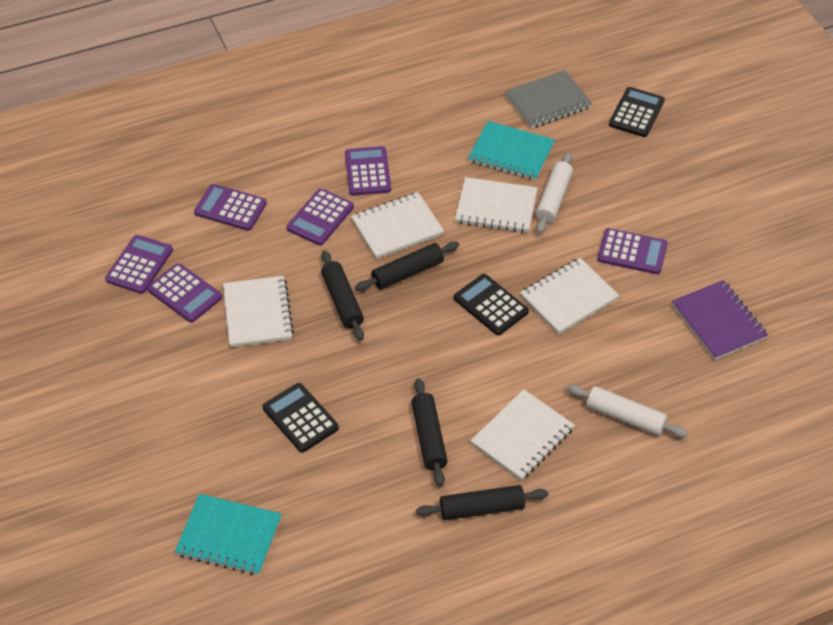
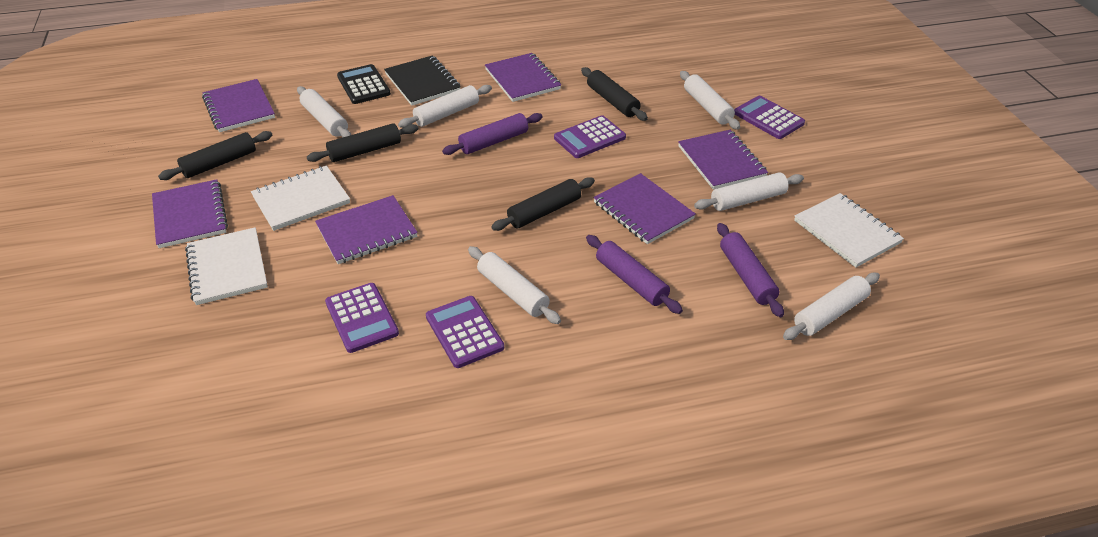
black calculator: 3 -> 1
black notebook: 0 -> 1
grey notebook: 1 -> 0
purple calculator: 6 -> 4
purple notebook: 1 -> 6
purple rolling pin: 0 -> 3
turquoise notebook: 2 -> 0
white notebook: 5 -> 3
white rolling pin: 2 -> 6

